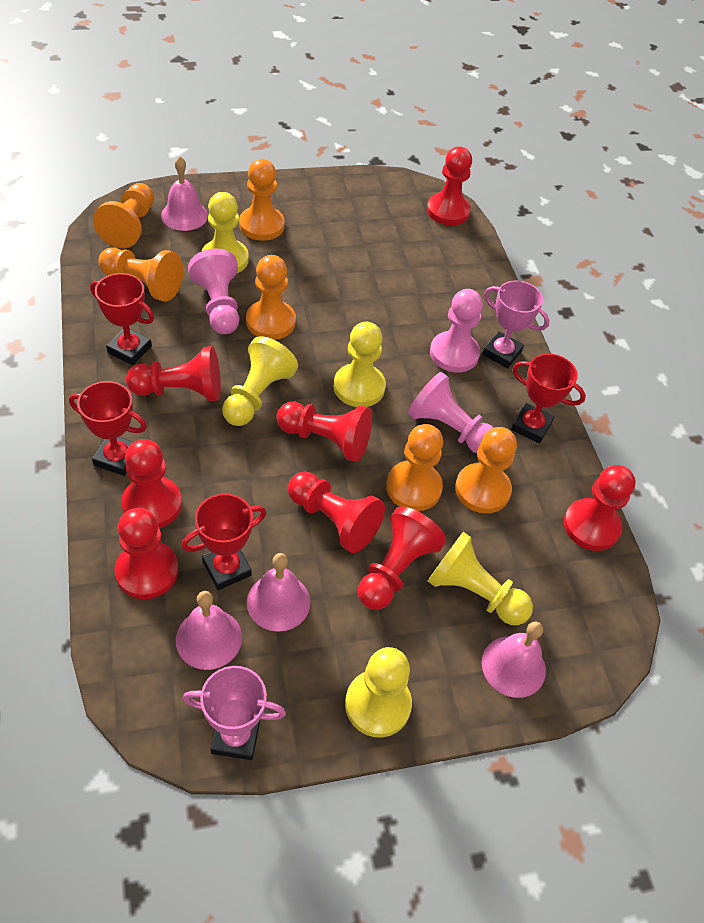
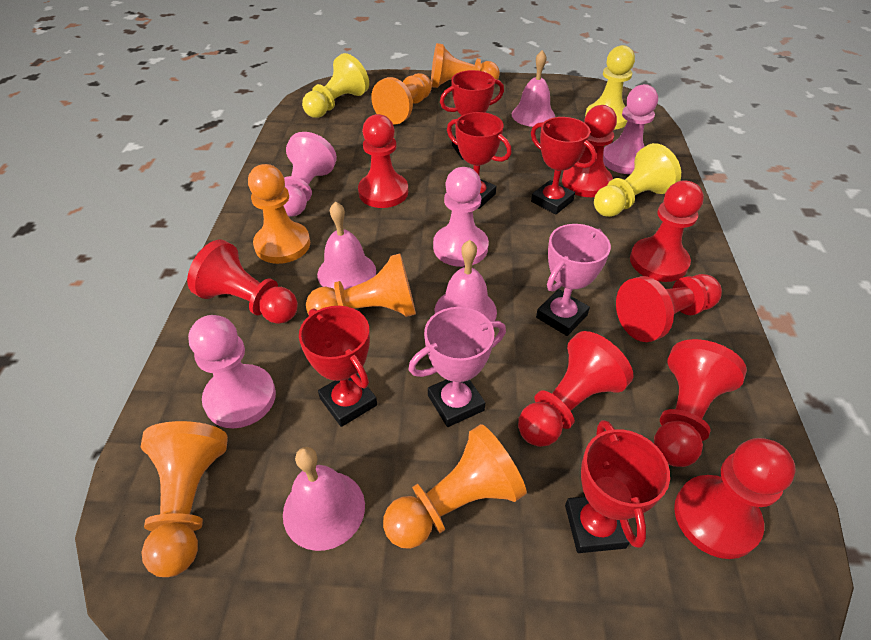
pink pawn: 3 -> 4
red trophy: 4 -> 5
yellow pawn: 5 -> 3

